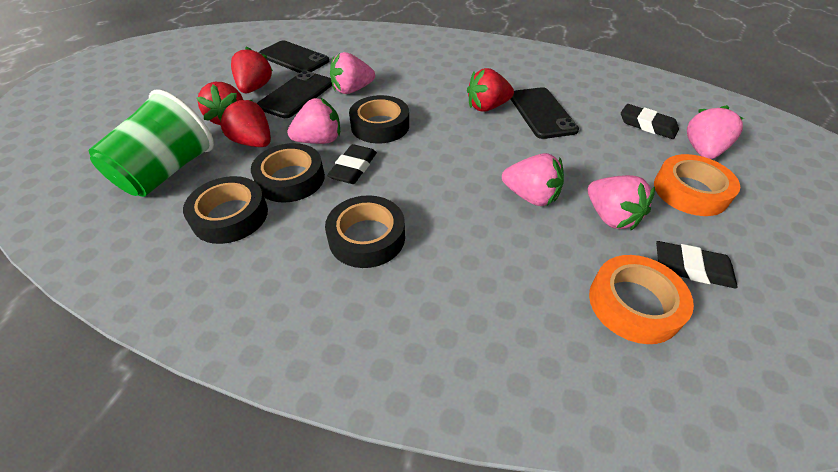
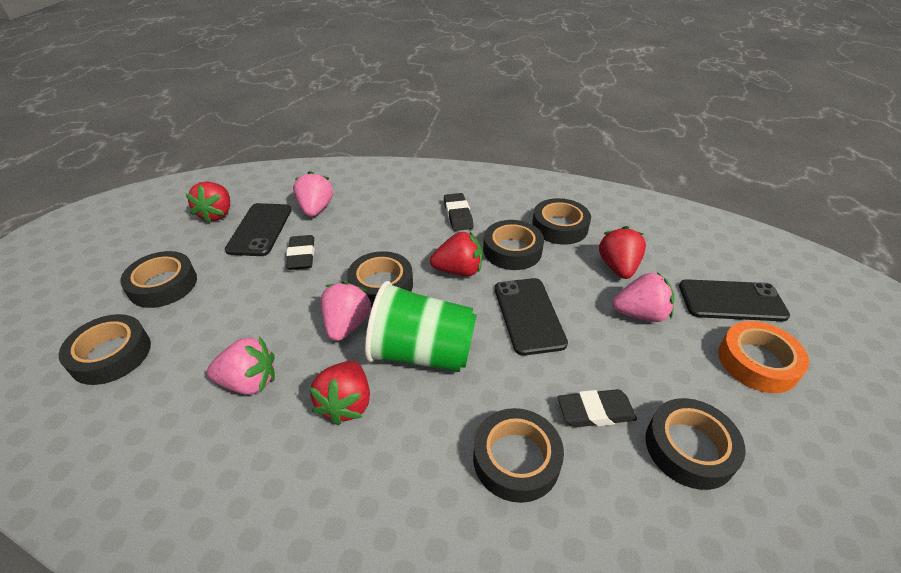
black tape: 4 -> 7
orange tape: 2 -> 1
pink strawberry: 5 -> 4

